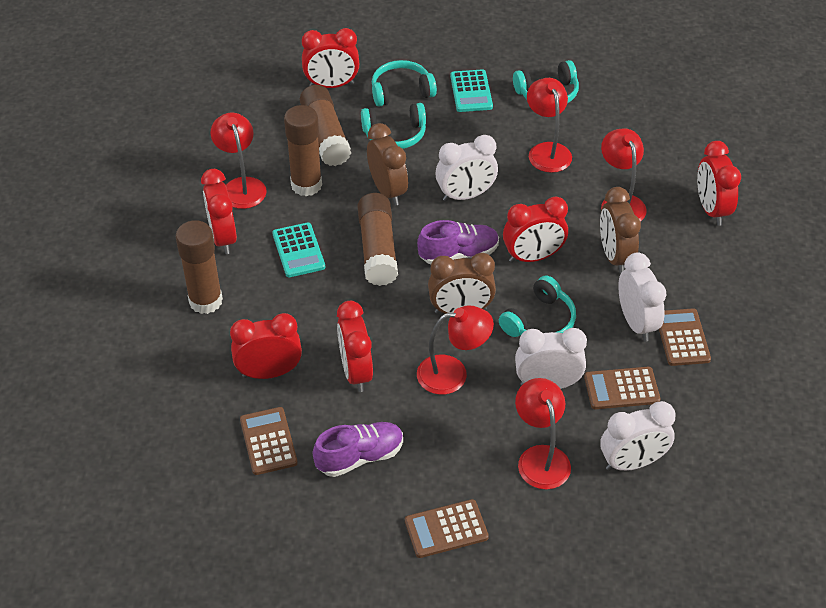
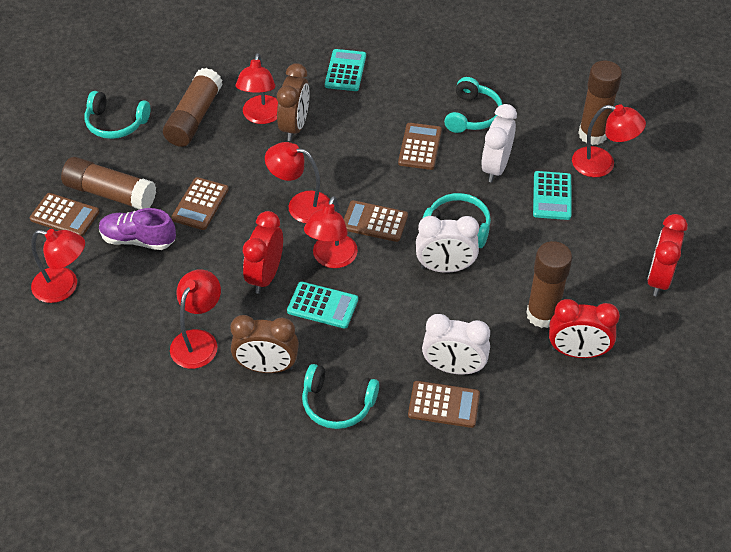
brown calculator: 4 -> 5
brown clock: 3 -> 2
purple shoe: 2 -> 1
red clock: 6 -> 3
red lamp: 5 -> 6
turquoise calculator: 2 -> 3
white clock: 4 -> 3

